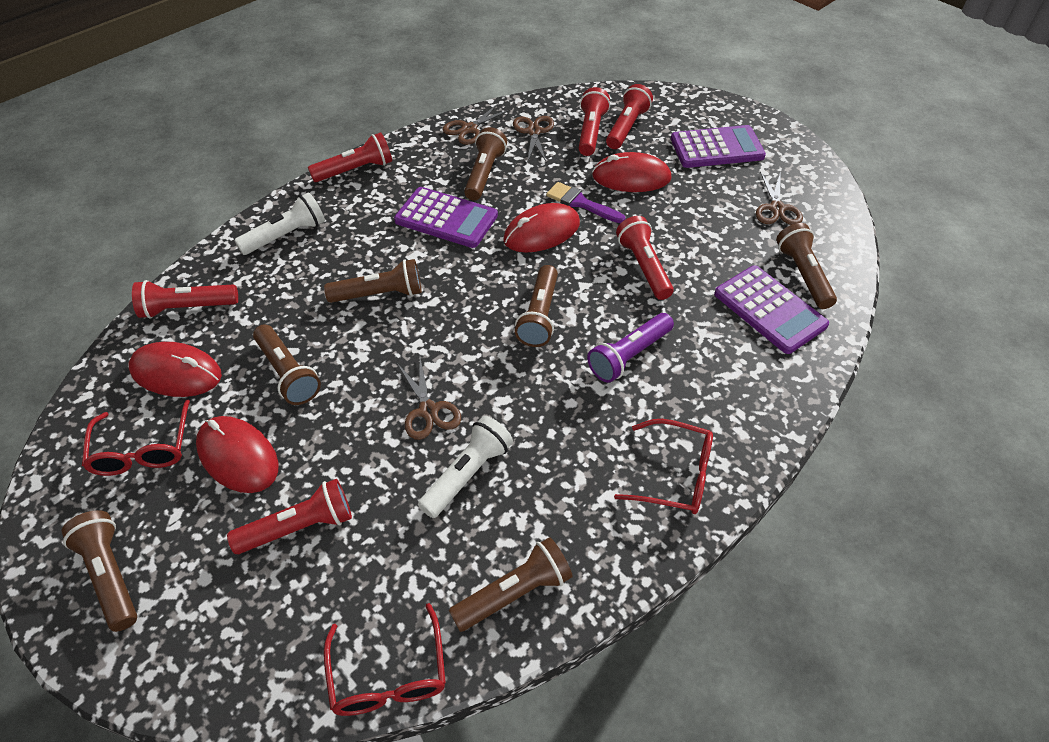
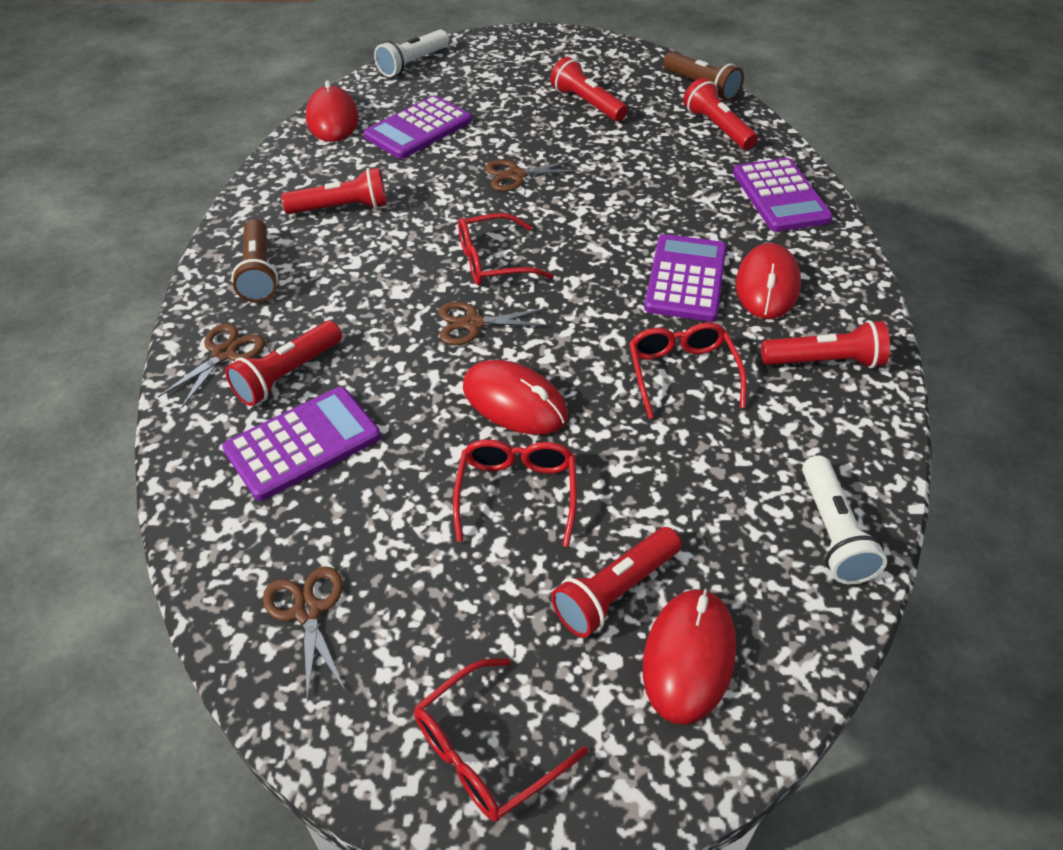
brown flashlight: 7 -> 2
purple brush: 1 -> 0
purple calculator: 3 -> 4
purple flashlight: 1 -> 0
red glasses: 3 -> 4

